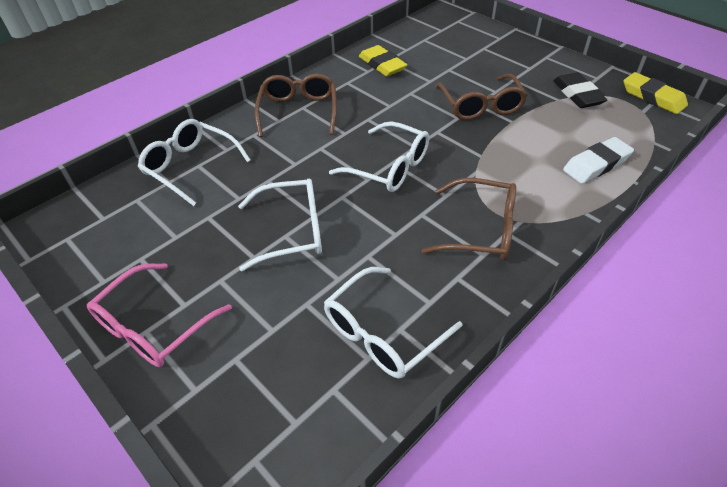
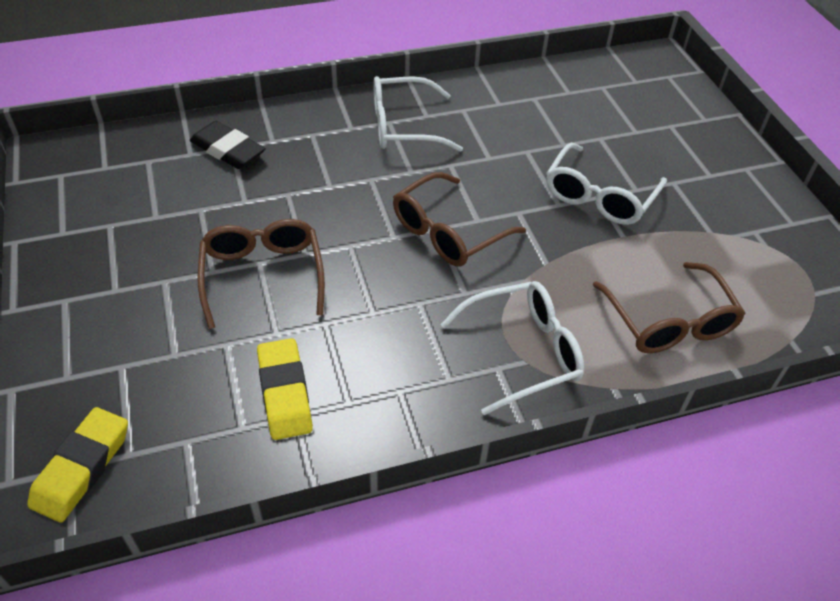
pink glasses: 1 -> 0
white eraser: 1 -> 0
white glasses: 4 -> 3

